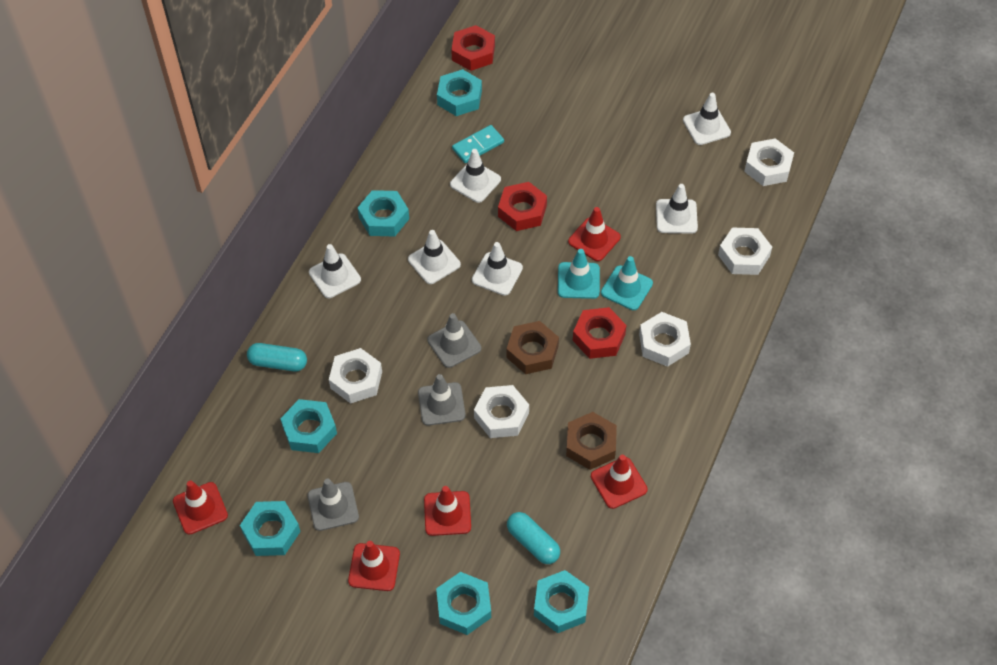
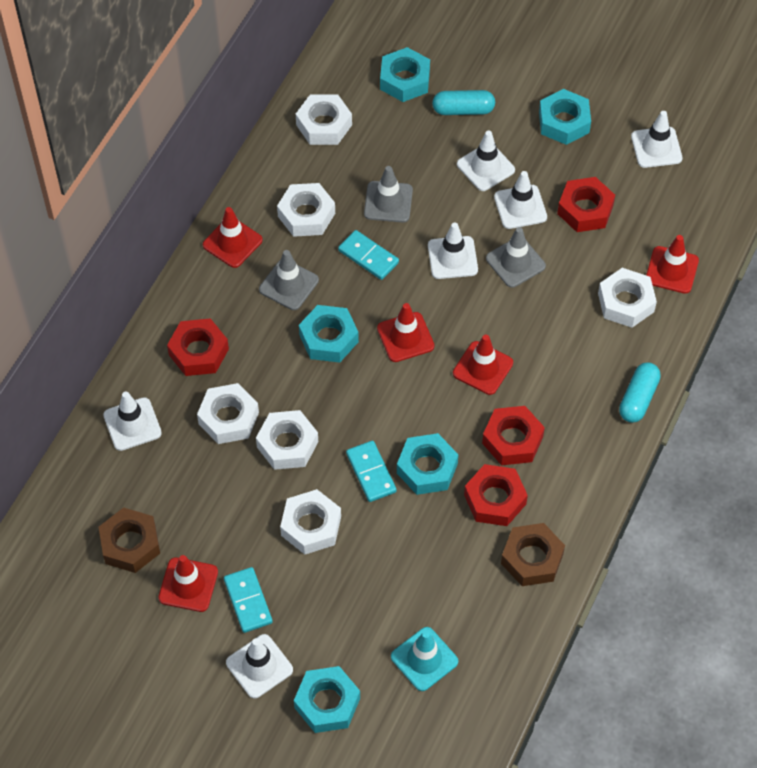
red nut: 3 -> 4
turquoise domino: 1 -> 3
turquoise nut: 6 -> 5
turquoise traffic cone: 2 -> 1
white nut: 5 -> 6

